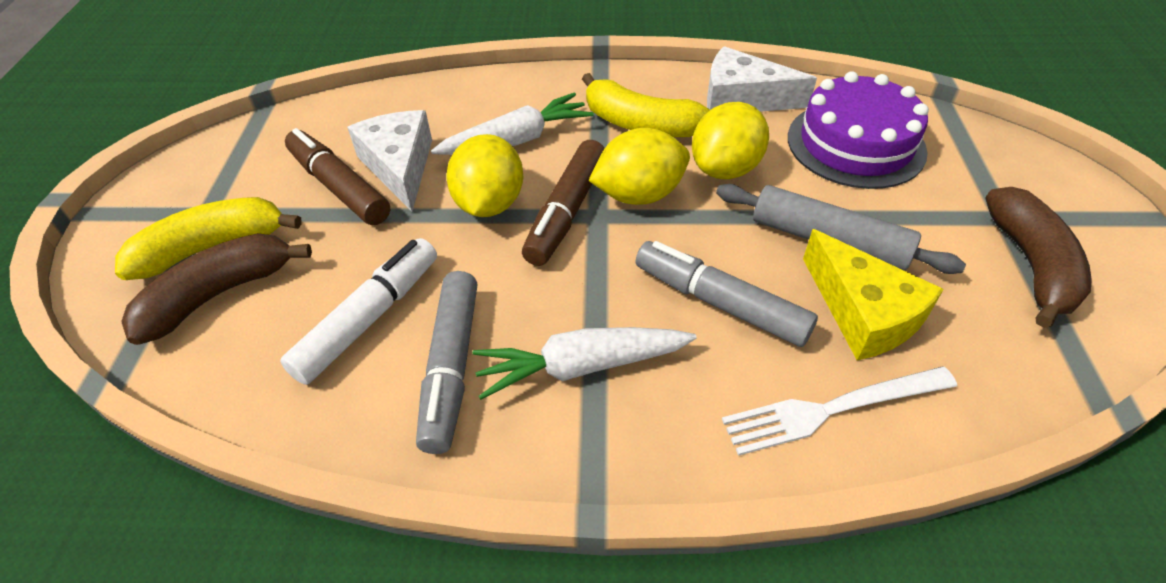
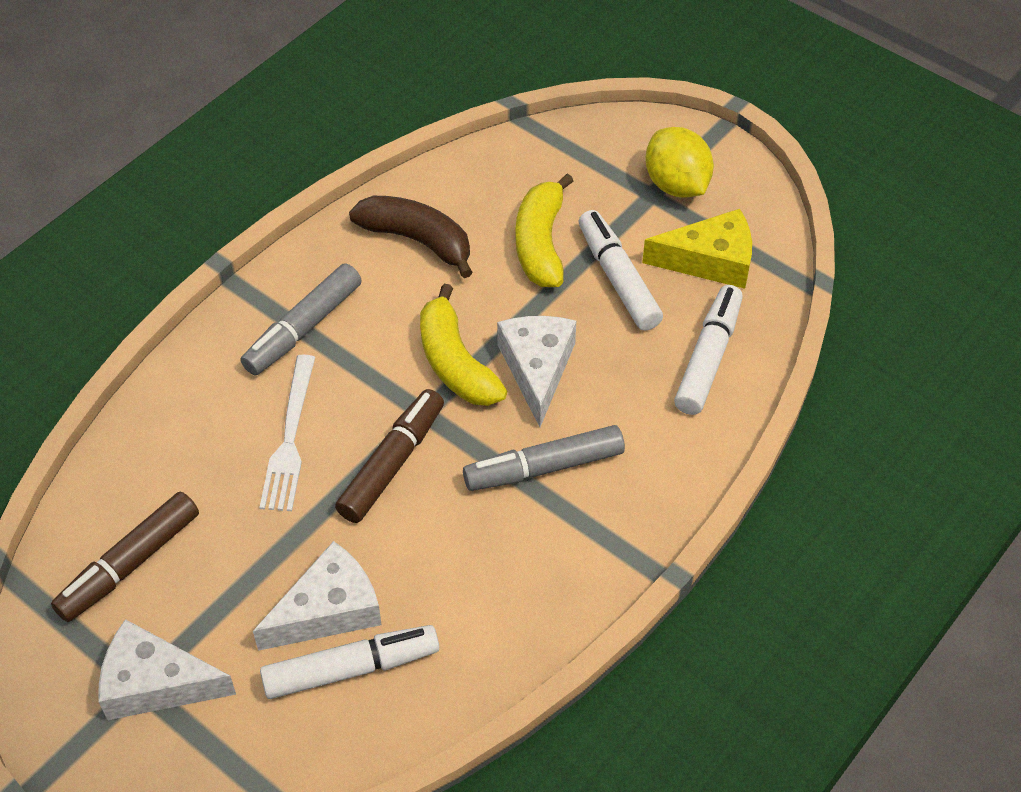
brown banana: 2 -> 1
grey rolling pin: 1 -> 0
purple cake: 1 -> 0
white carrot: 2 -> 0
white cheese: 2 -> 3
white marker: 1 -> 3
yellow lemon: 3 -> 1

